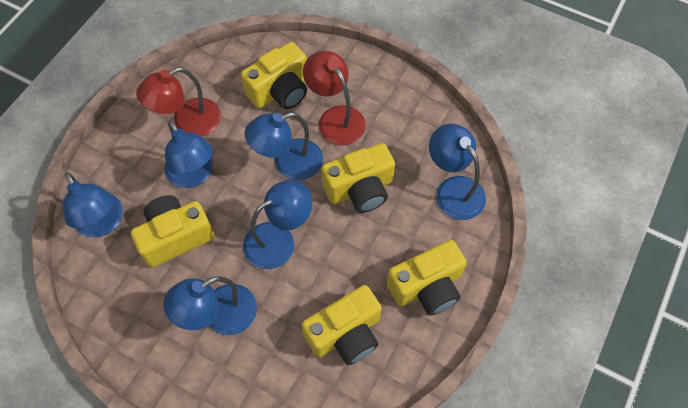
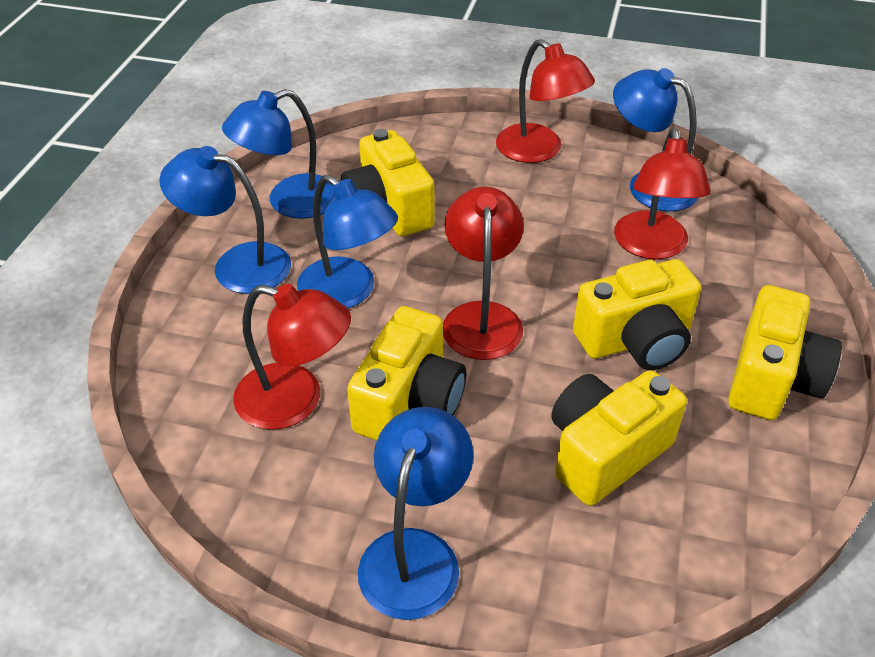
blue lamp: 6 -> 5
red lamp: 2 -> 4

